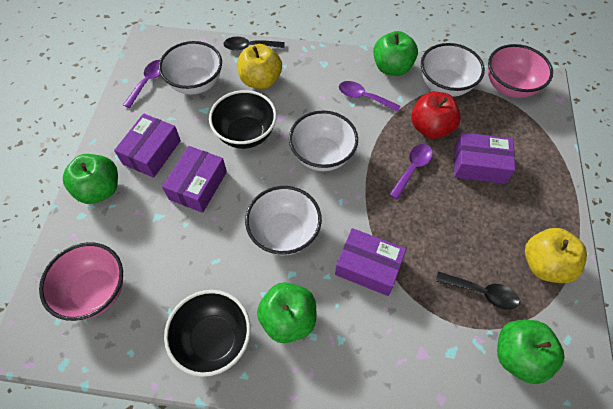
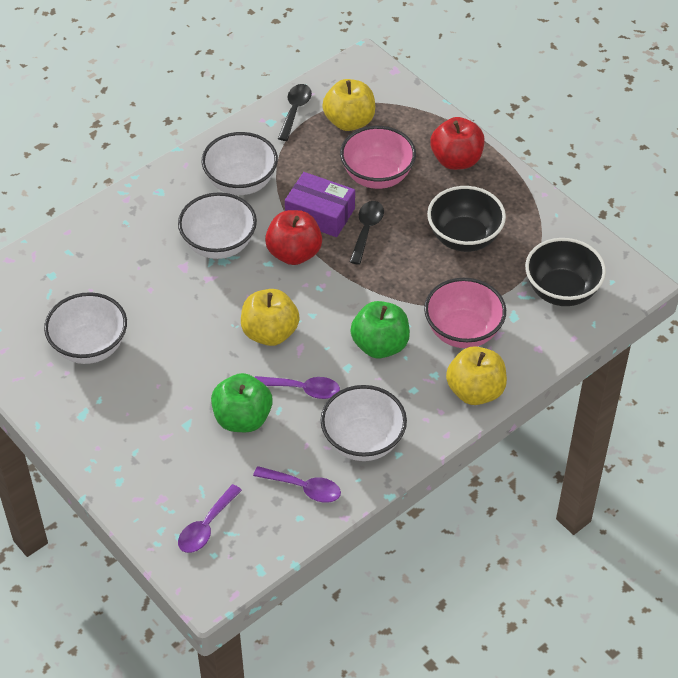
green apple: 4 -> 2
purple box: 4 -> 1
red apple: 1 -> 2
yellow apple: 2 -> 3

